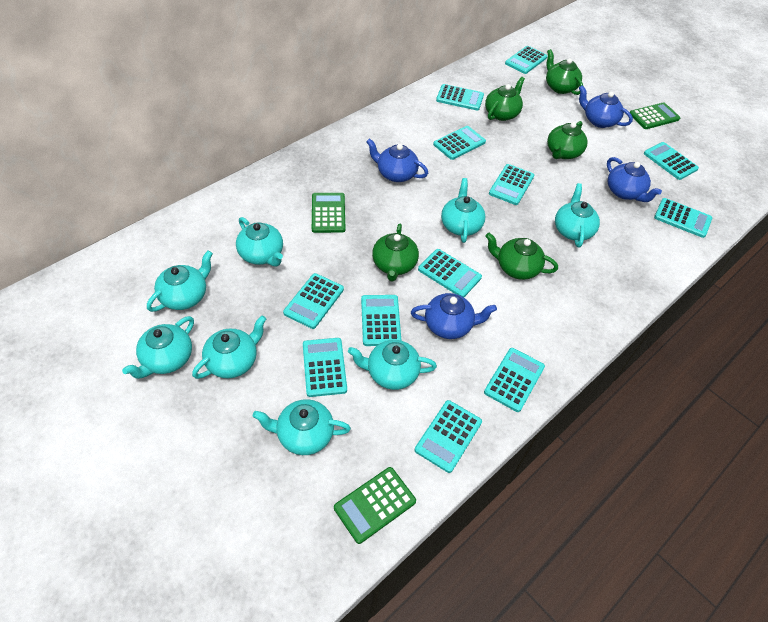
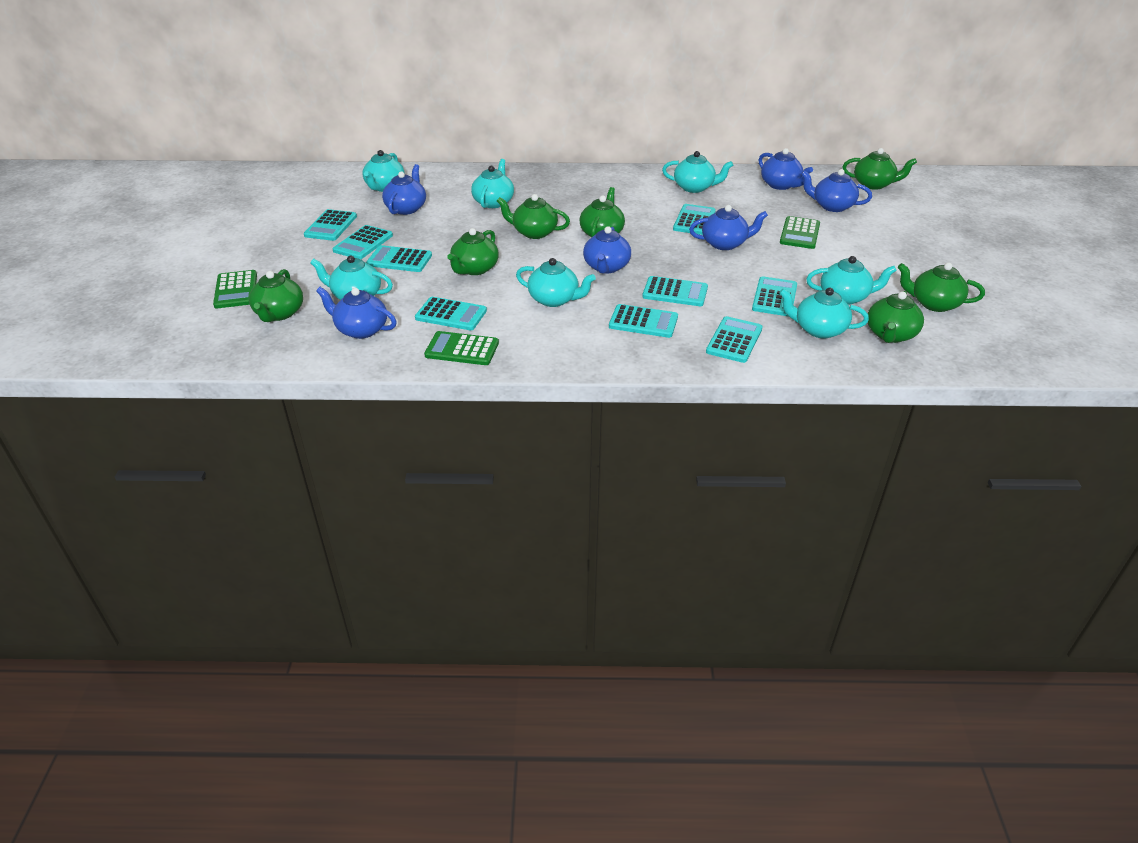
blue teapot: 4 -> 6
green teapot: 5 -> 7
turquoise calculator: 12 -> 9
turquoise teapot: 8 -> 7

